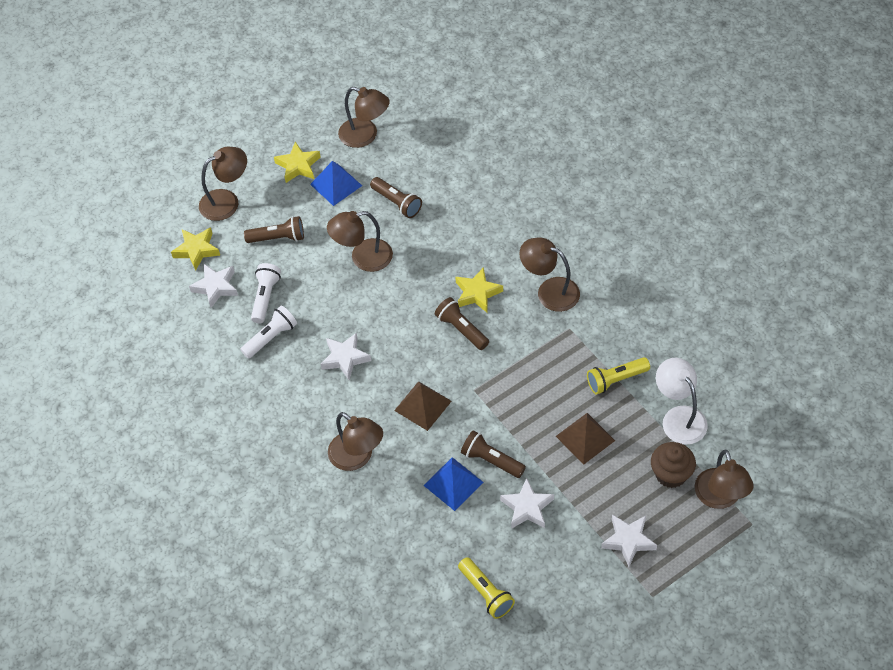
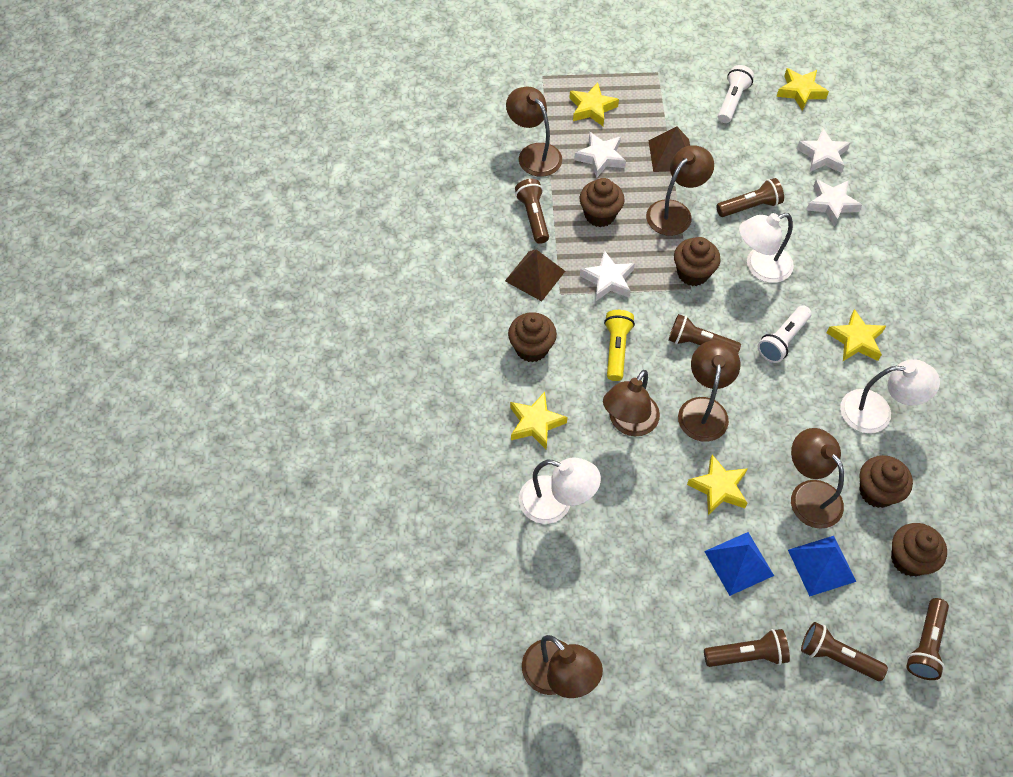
brown cupcake: 1 -> 5
brown flashlight: 4 -> 6
white lamp: 1 -> 3
yellow flashlight: 2 -> 1
yellow star: 3 -> 5

